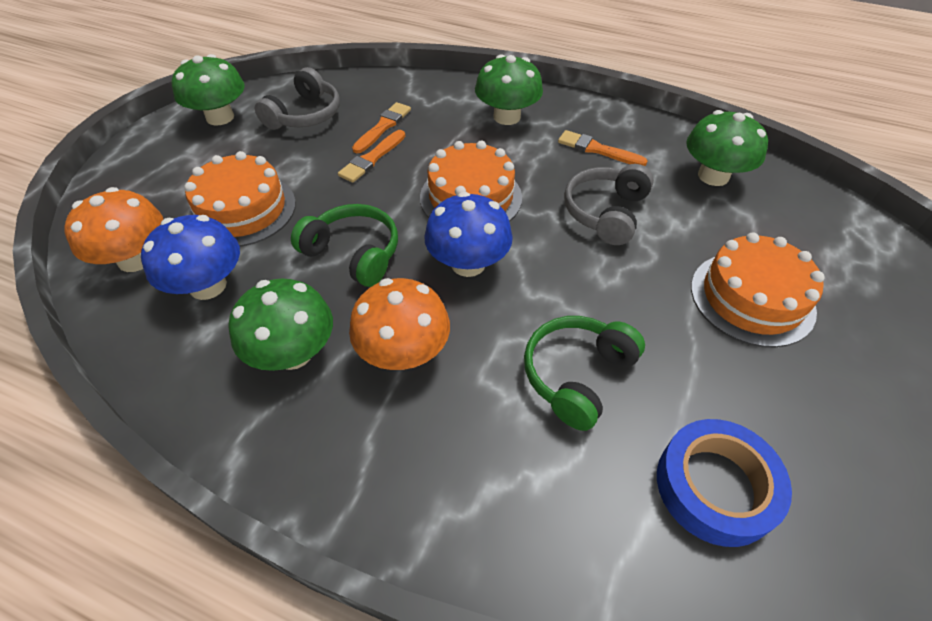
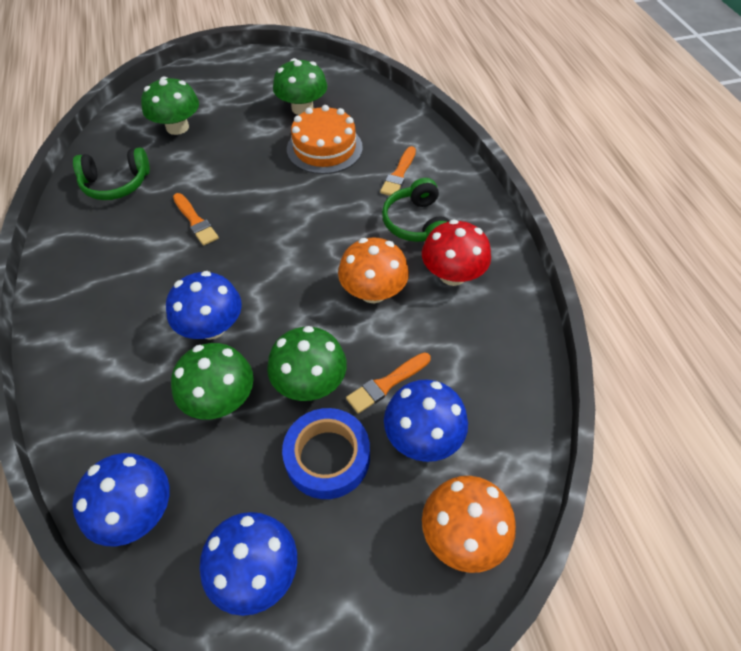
blue mushroom: 2 -> 4
grey headphones: 2 -> 0
orange cake: 3 -> 1
red mushroom: 0 -> 1

